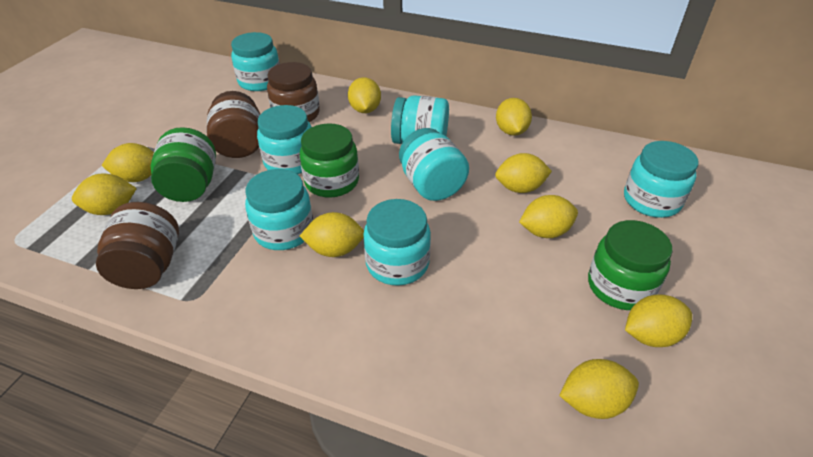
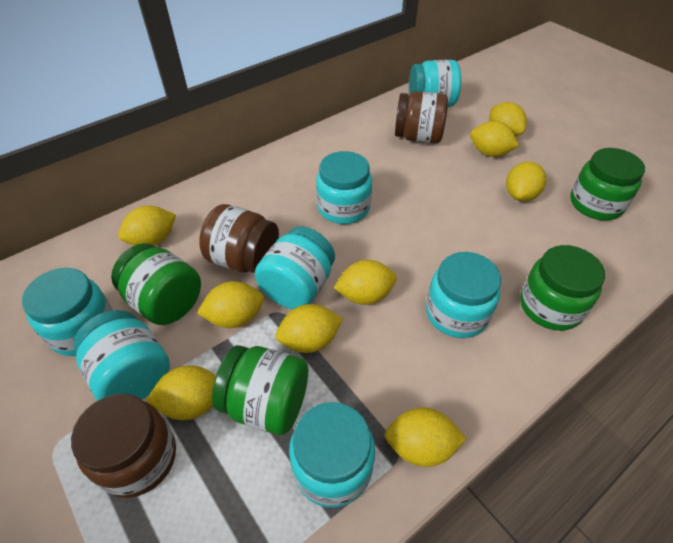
green jar: 3 -> 4

